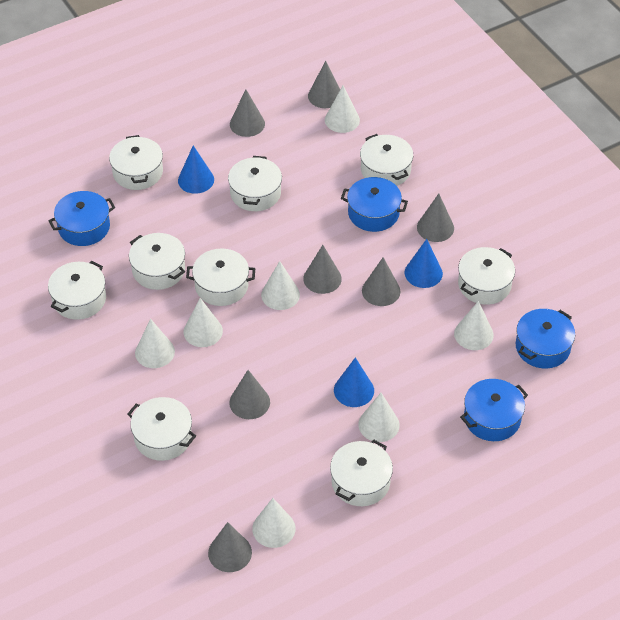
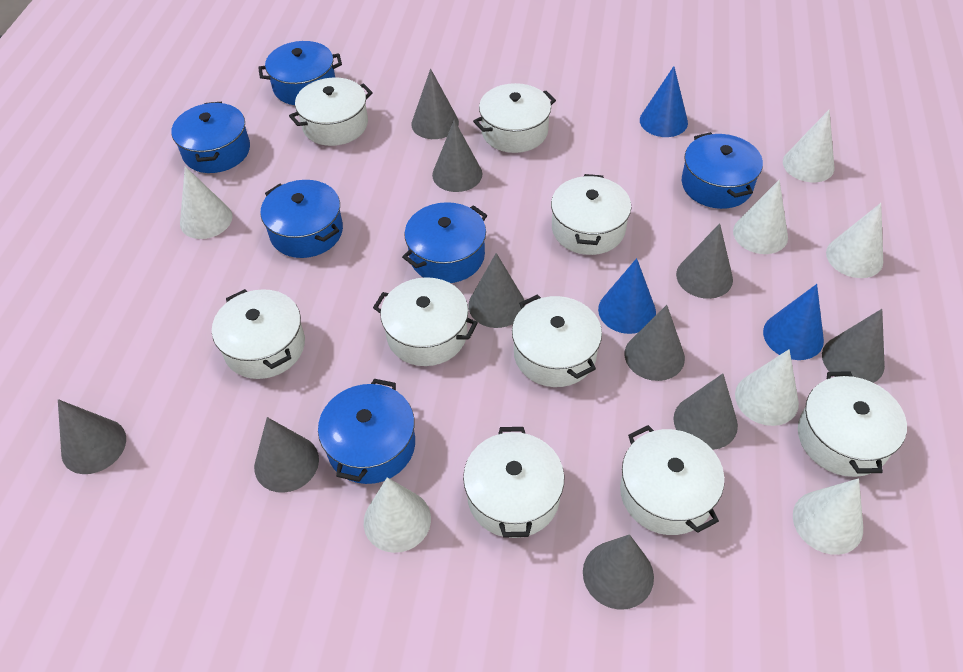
blue pot: 4 -> 6
grey cone: 7 -> 10

